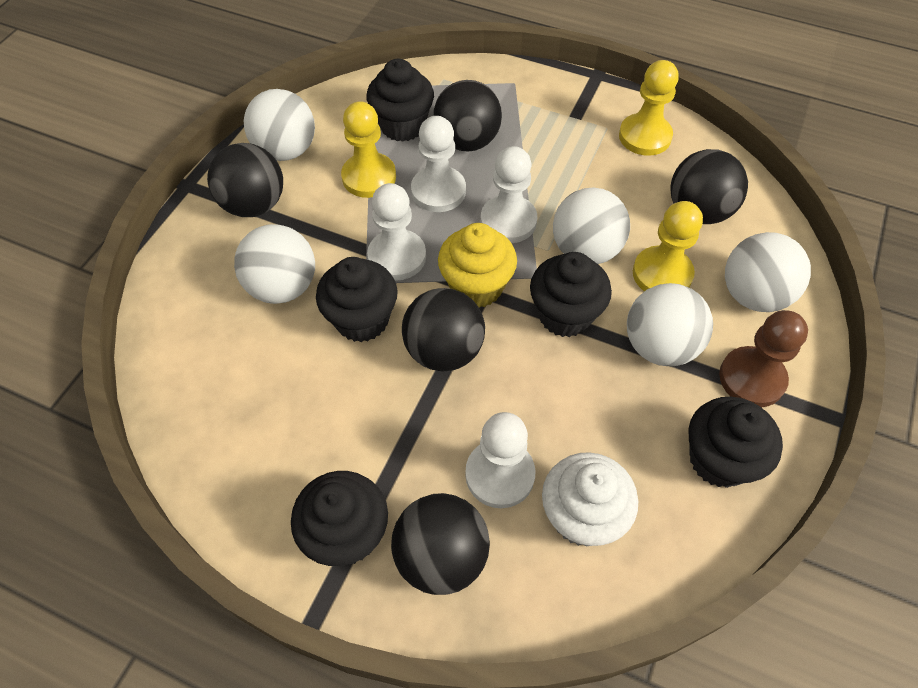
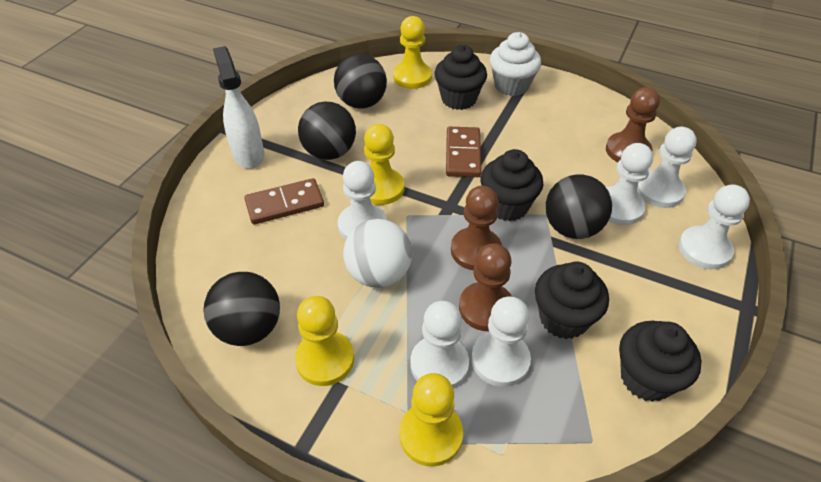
black ball: 5 -> 4
black cupcake: 5 -> 4
brown domino: 0 -> 2
brown pawn: 1 -> 3
white ball: 5 -> 1
white pawn: 4 -> 6
white spray bottle: 0 -> 1
yellow cupcake: 1 -> 0
yellow pawn: 3 -> 4

